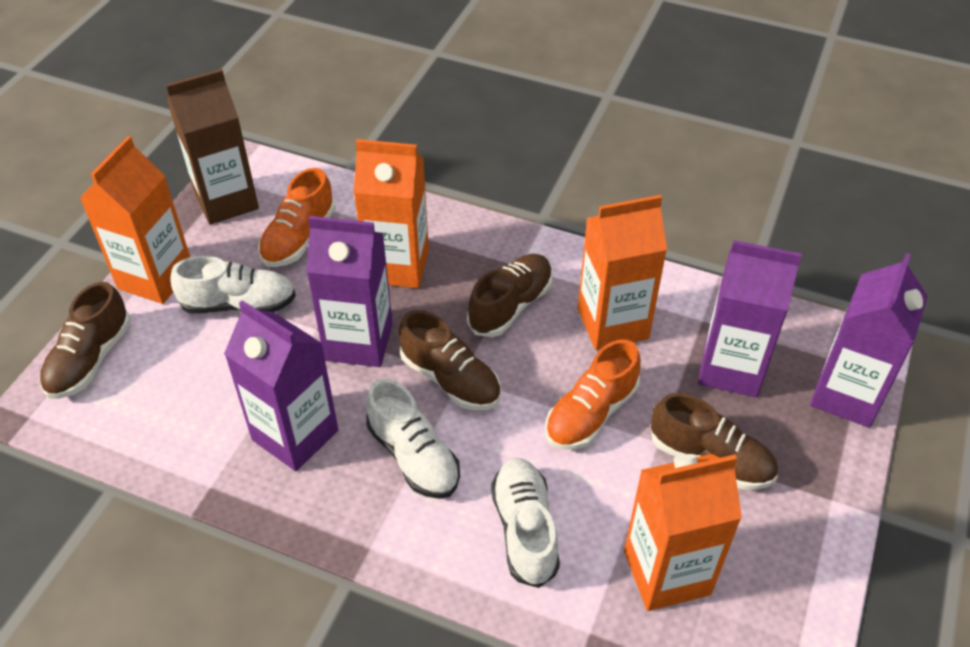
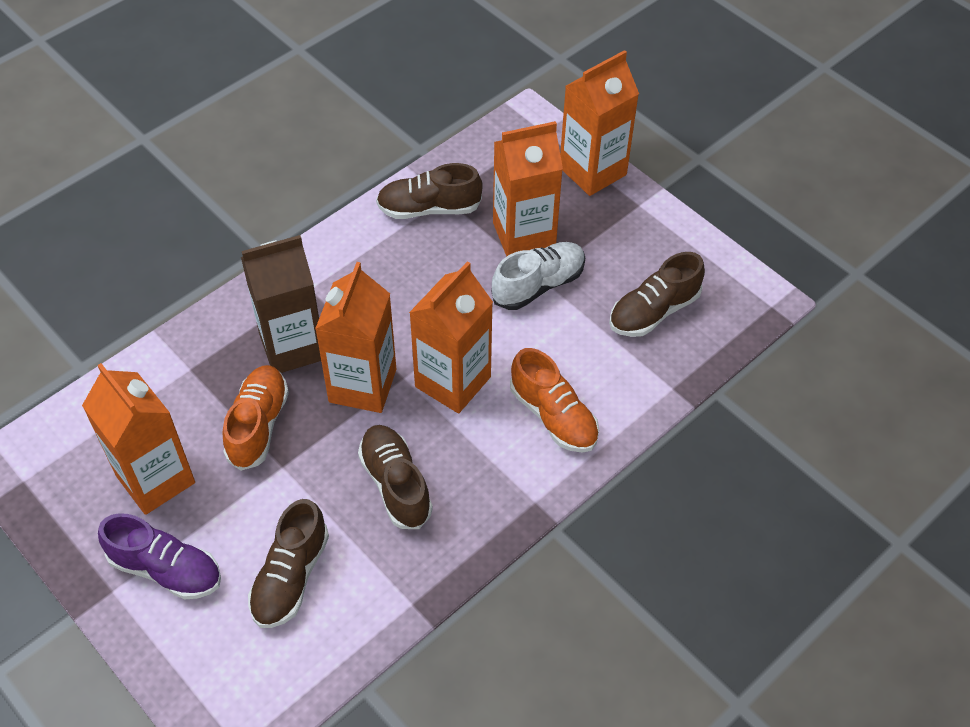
orange carton: 4 -> 5
purple carton: 4 -> 0
purple shoe: 0 -> 1
white shoe: 3 -> 1

